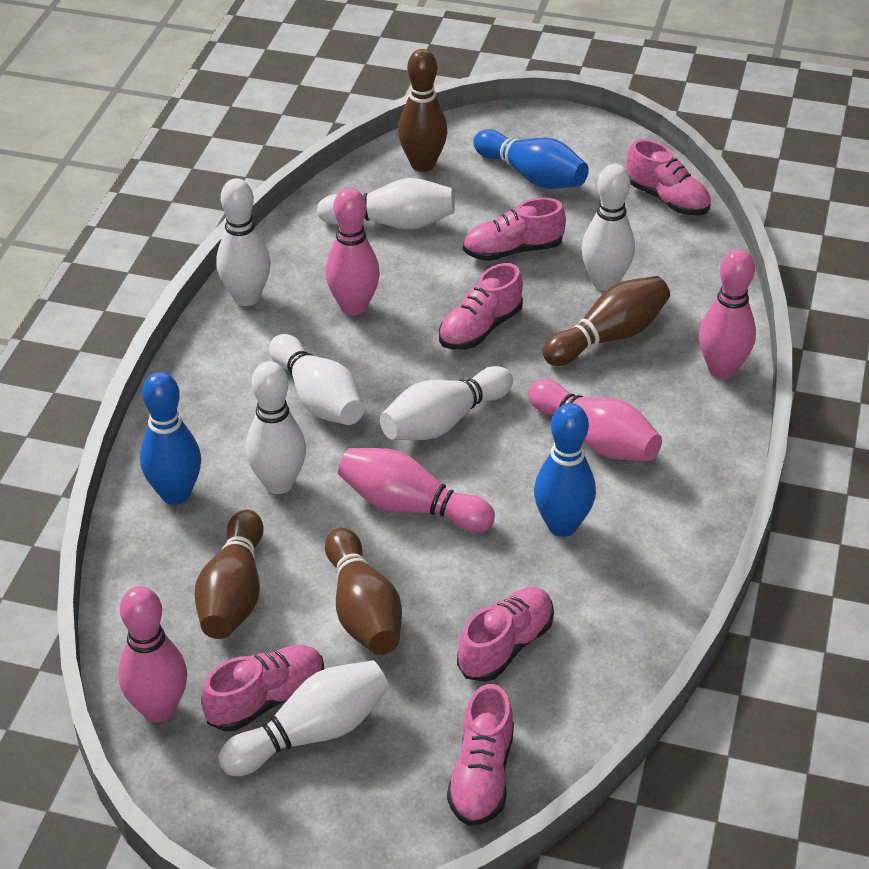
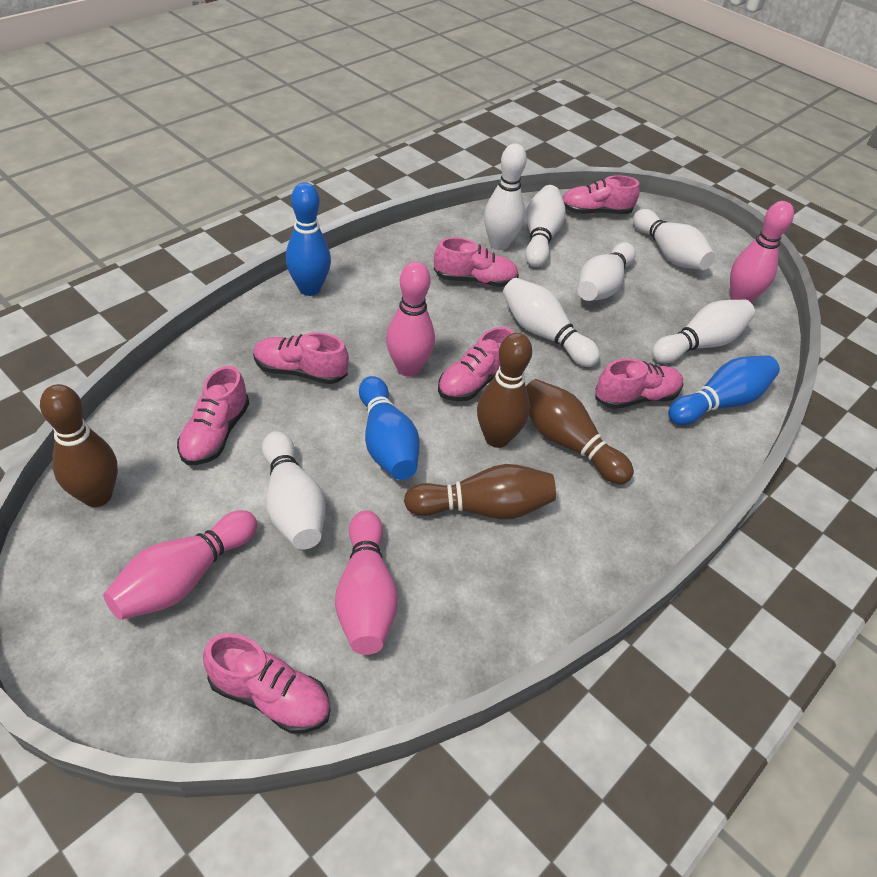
pink bowling pin: 5 -> 4
pink shoe: 6 -> 7

